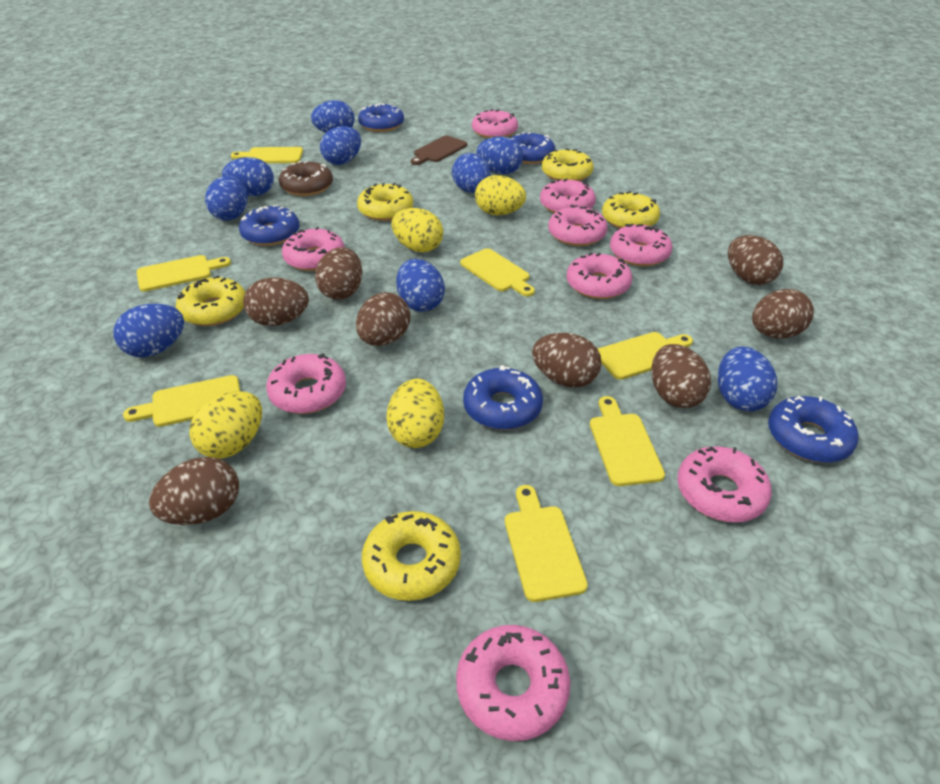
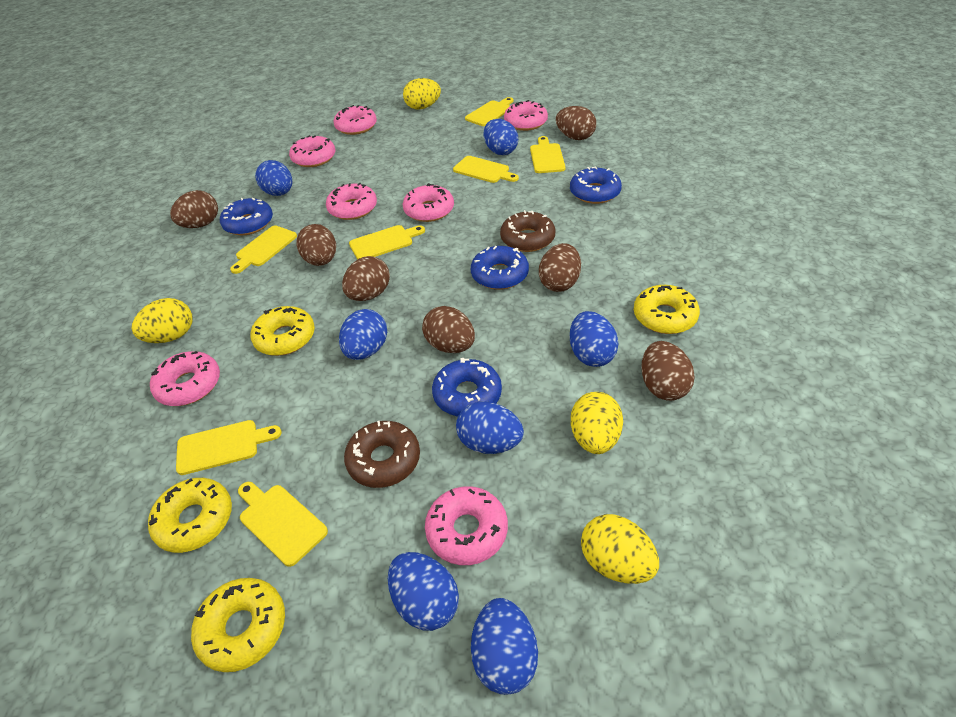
blue donut: 5 -> 4
blue egg: 9 -> 7
brown cutting board: 1 -> 0
brown donut: 1 -> 2
brown egg: 8 -> 7
pink donut: 9 -> 7
yellow donut: 5 -> 4

